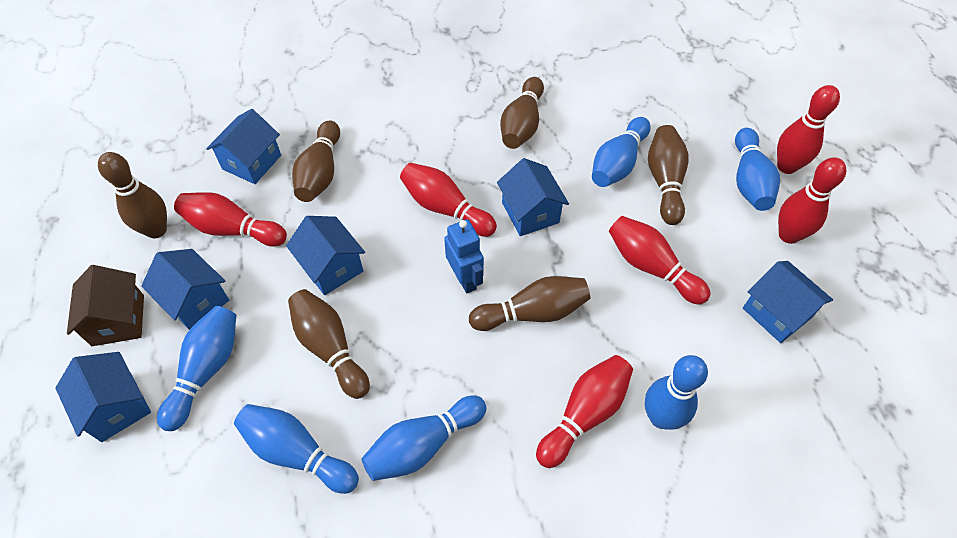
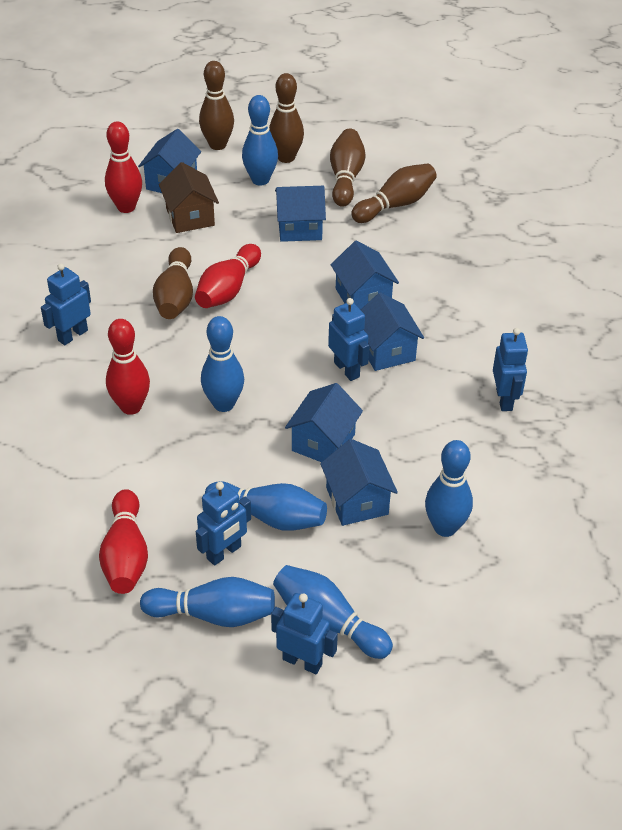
blue robot: 1 -> 5
brown bowling pin: 6 -> 5
red bowling pin: 6 -> 4

